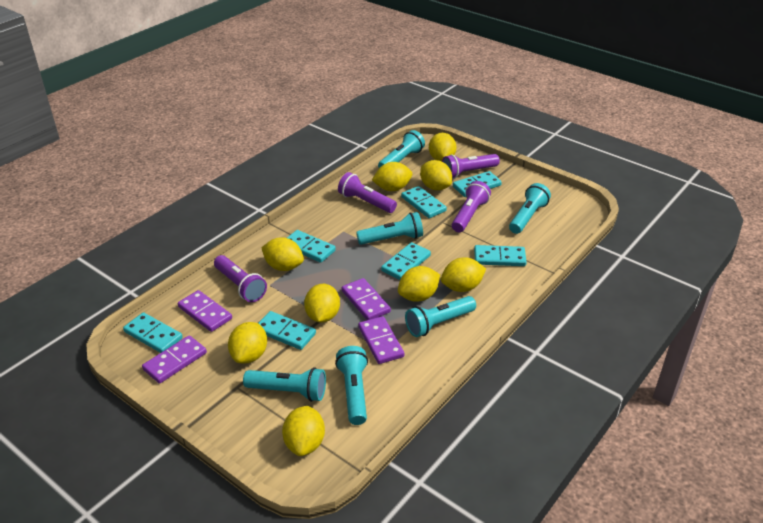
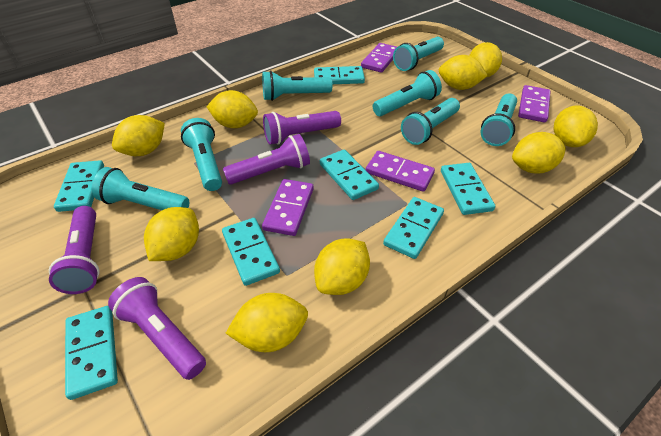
turquoise flashlight: 6 -> 7

